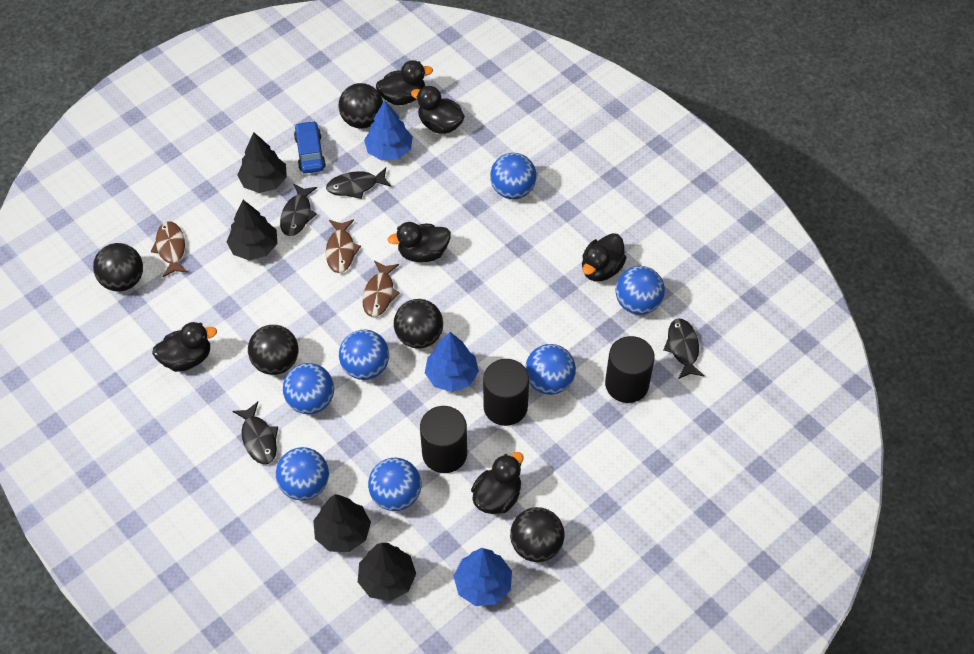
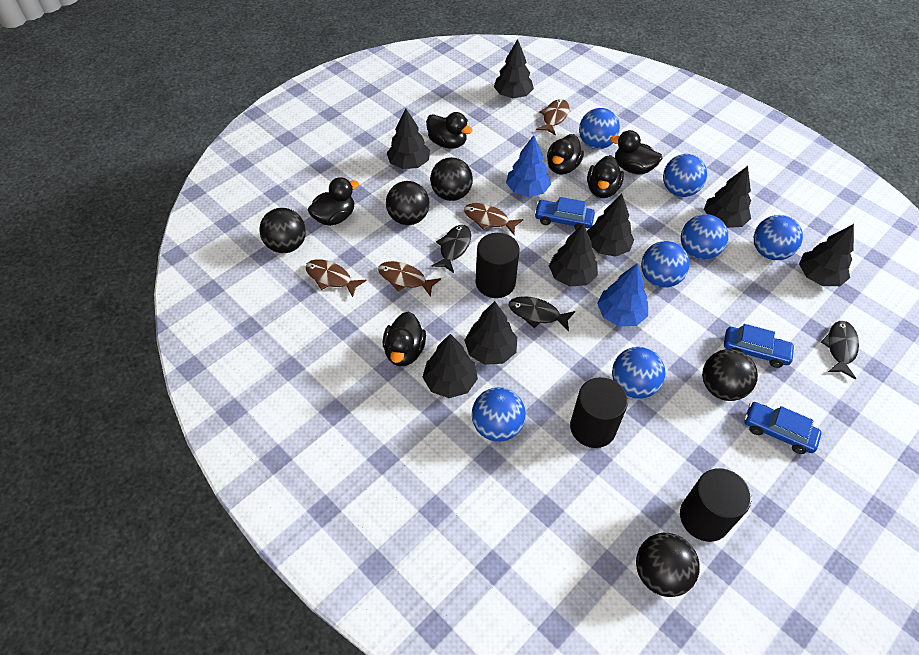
black fish: 4 -> 3
black tree: 4 -> 8
blue car: 1 -> 3
blue tree: 3 -> 2
brown fish: 3 -> 4

